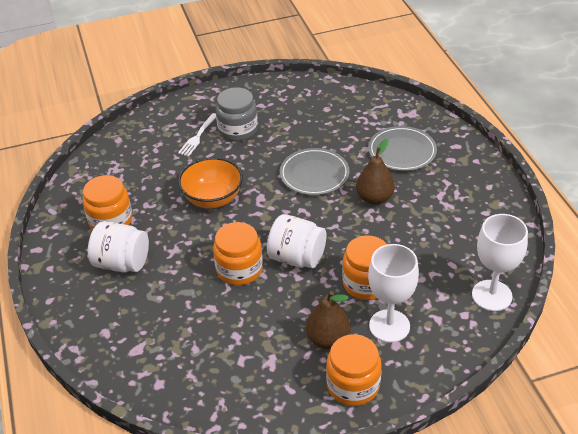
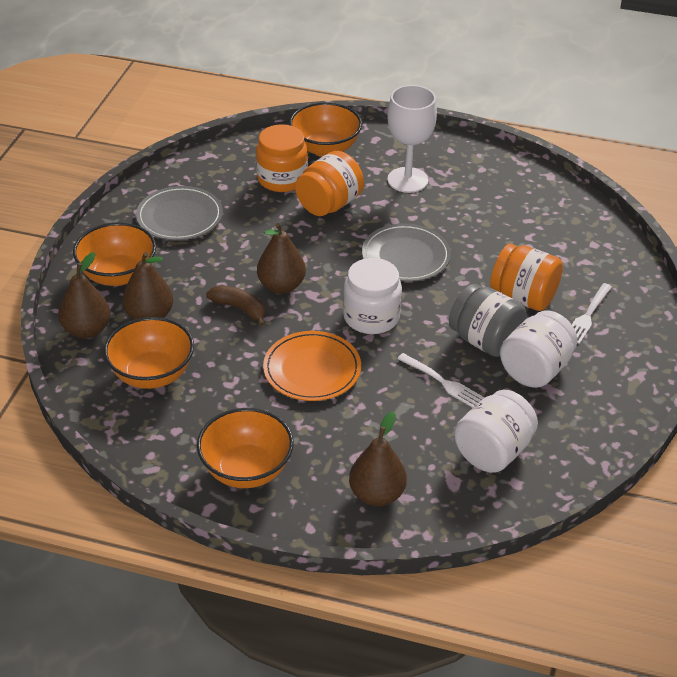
brown banana: 0 -> 1
brown pear: 2 -> 4
orange bowl: 1 -> 4
orange jar: 4 -> 3
orange plate: 0 -> 1
white fork: 1 -> 2
white goblet: 2 -> 1
white jar: 2 -> 3

